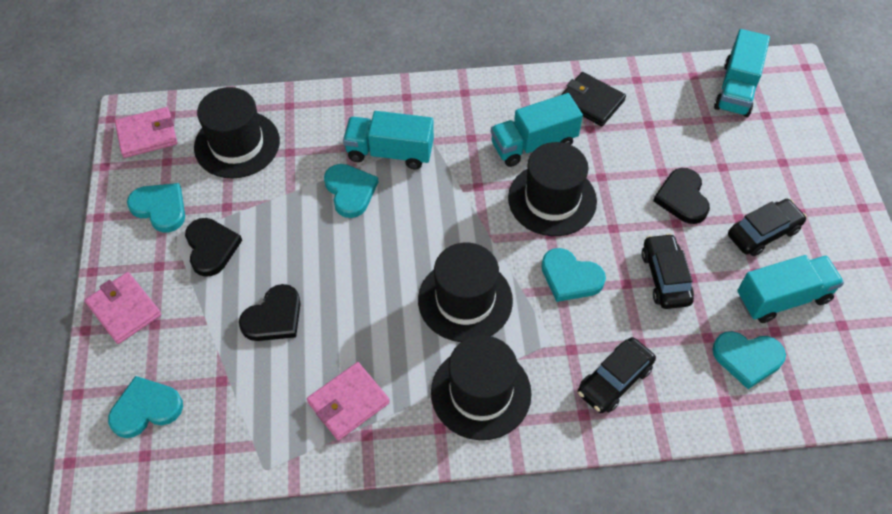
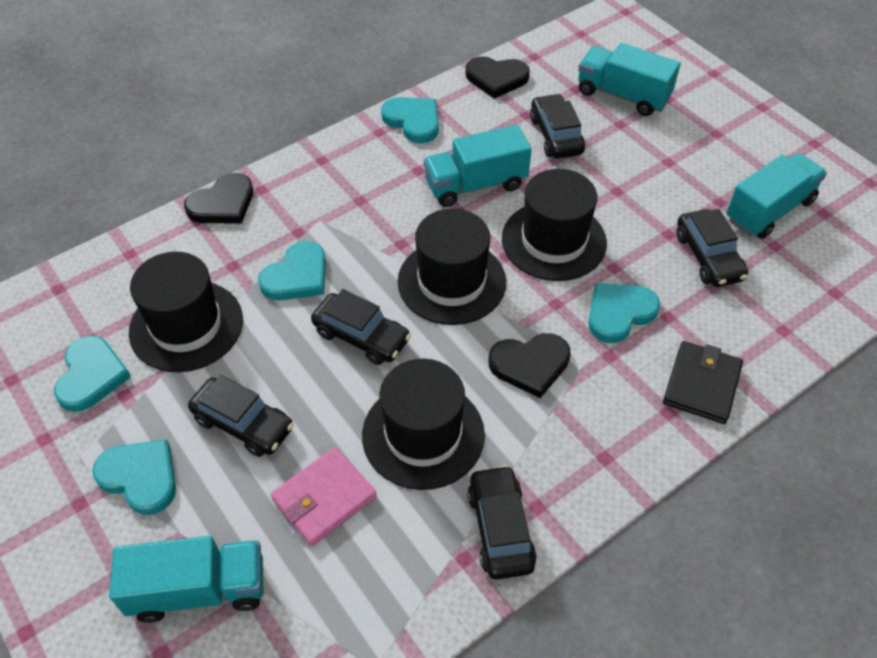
black car: 3 -> 5
pink wallet: 3 -> 1

